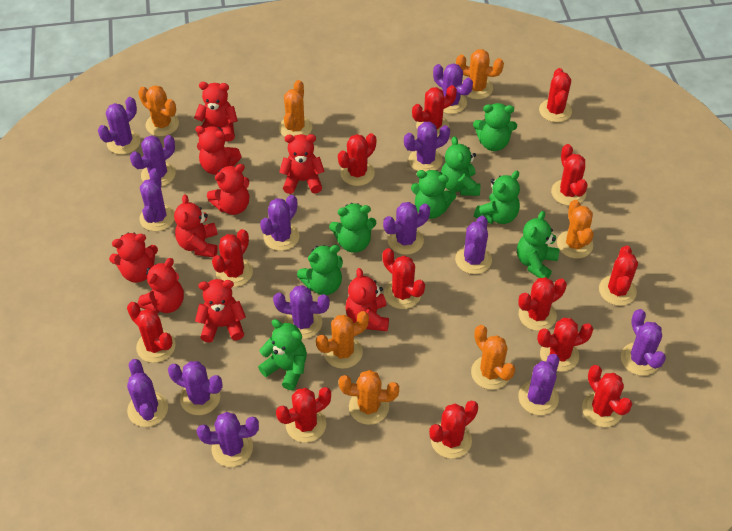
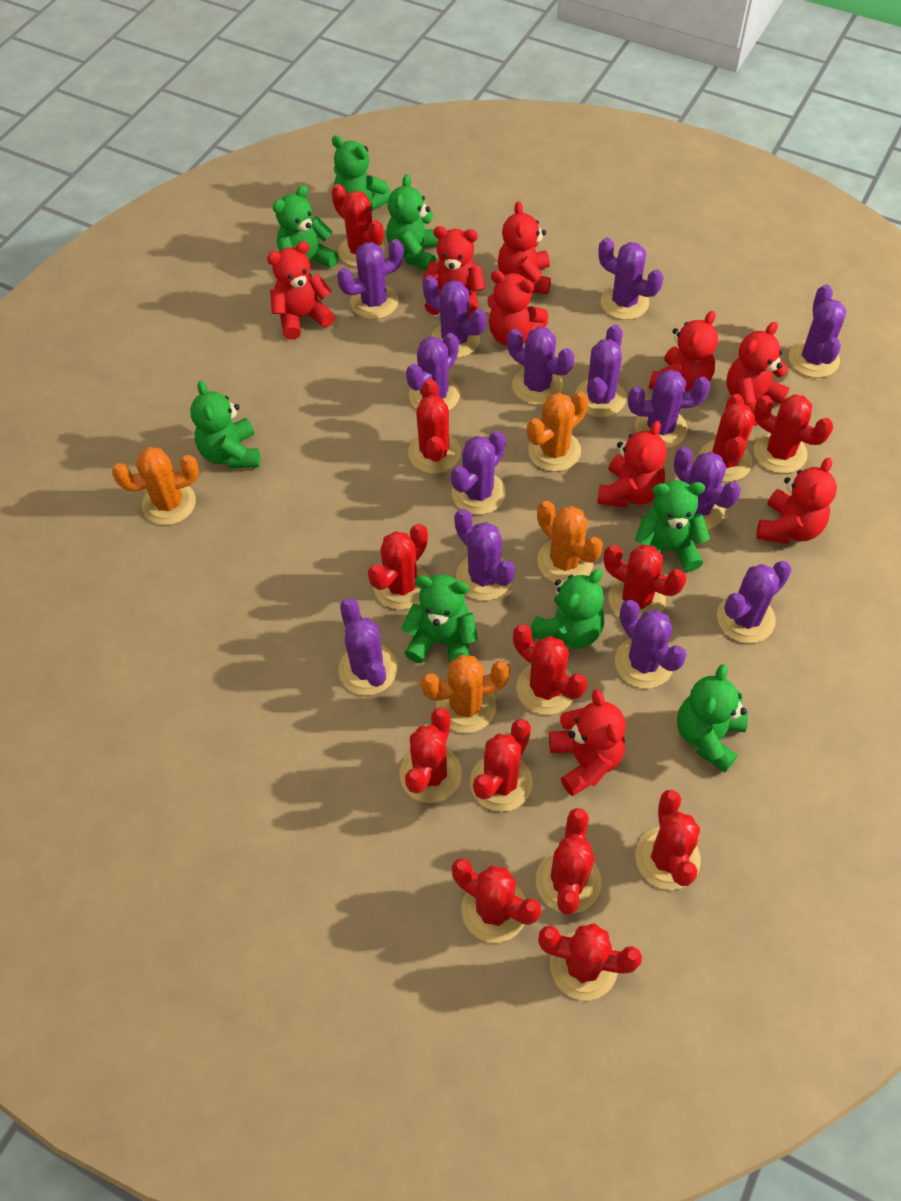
orange cactus: 7 -> 4

